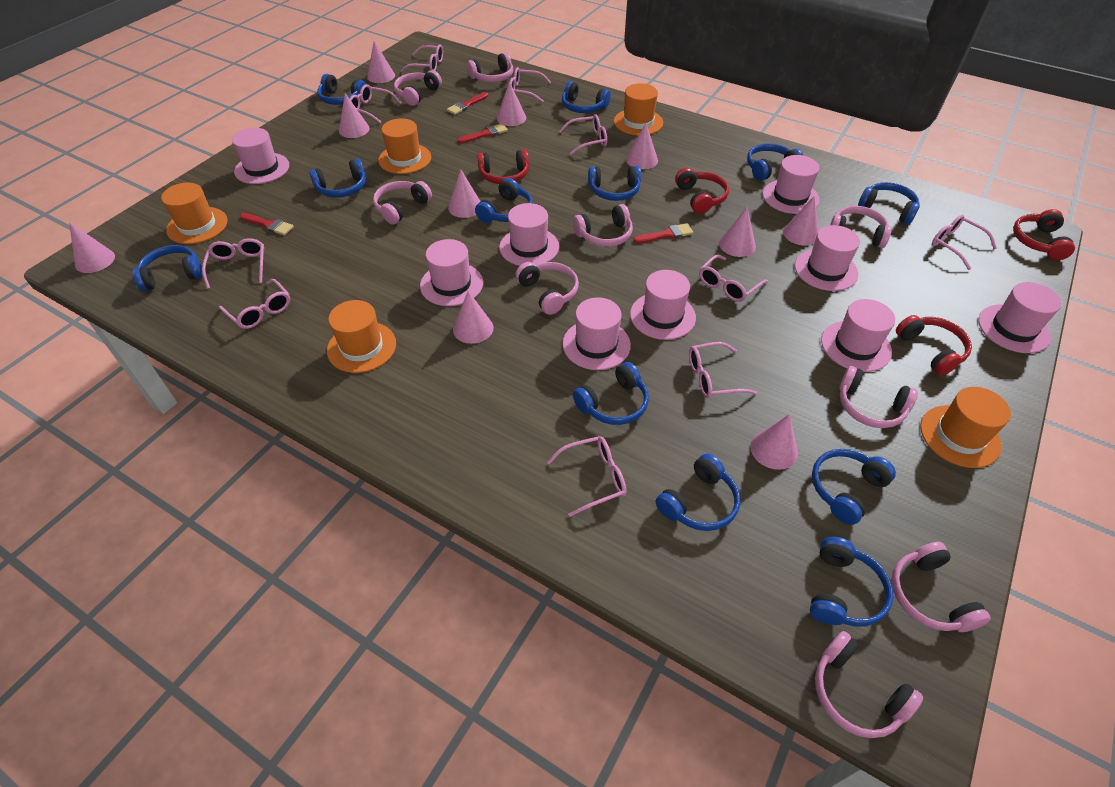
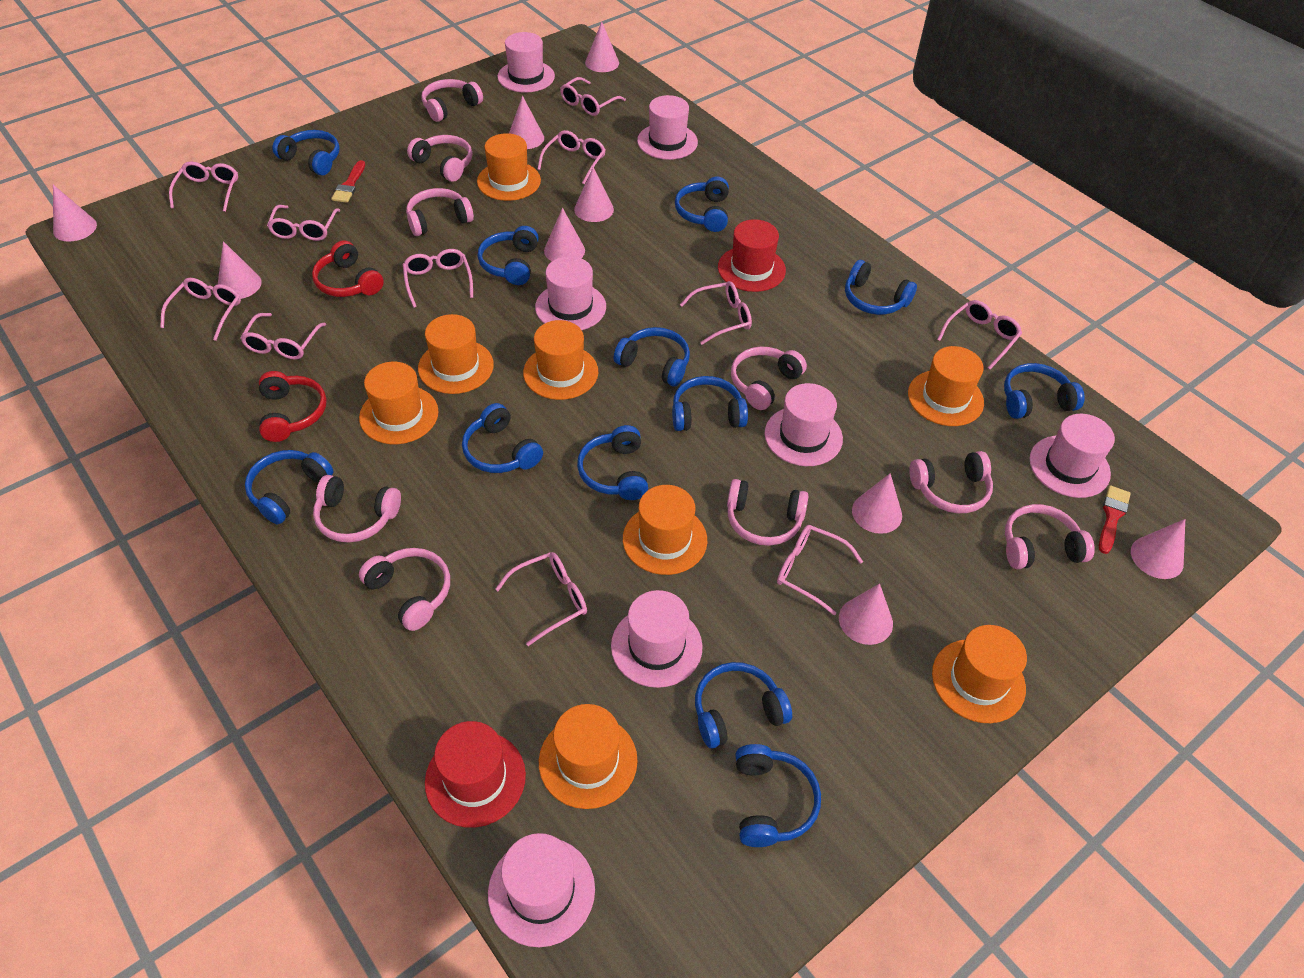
orange hat: 5 -> 8
pink cone: 10 -> 9
pink glasses: 10 -> 11
pink hat: 9 -> 7
red brush: 4 -> 2
red hat: 0 -> 2
red headphones: 4 -> 2

